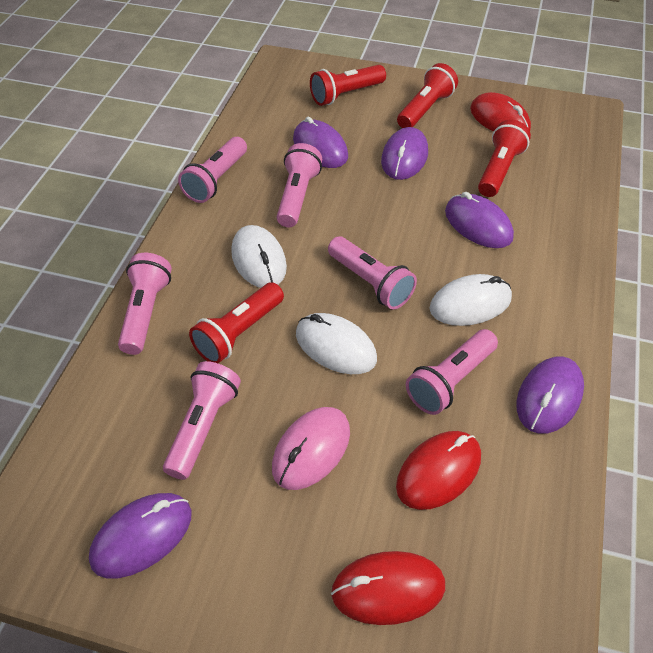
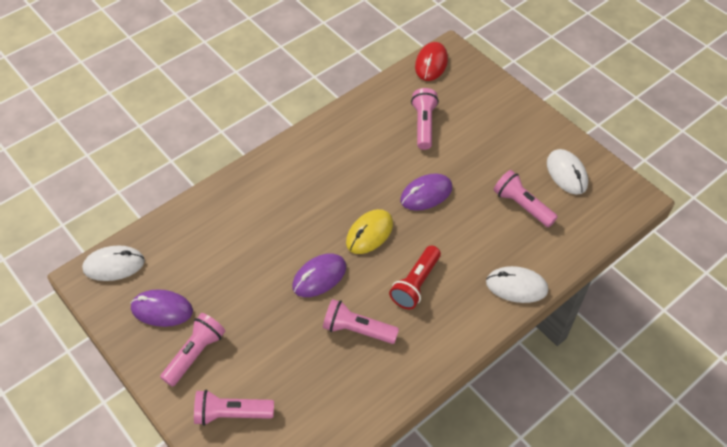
pink flashlight: 6 -> 5
pink mouse: 1 -> 0
purple mouse: 5 -> 3
red flashlight: 4 -> 1
red mouse: 3 -> 1
yellow mouse: 0 -> 1

